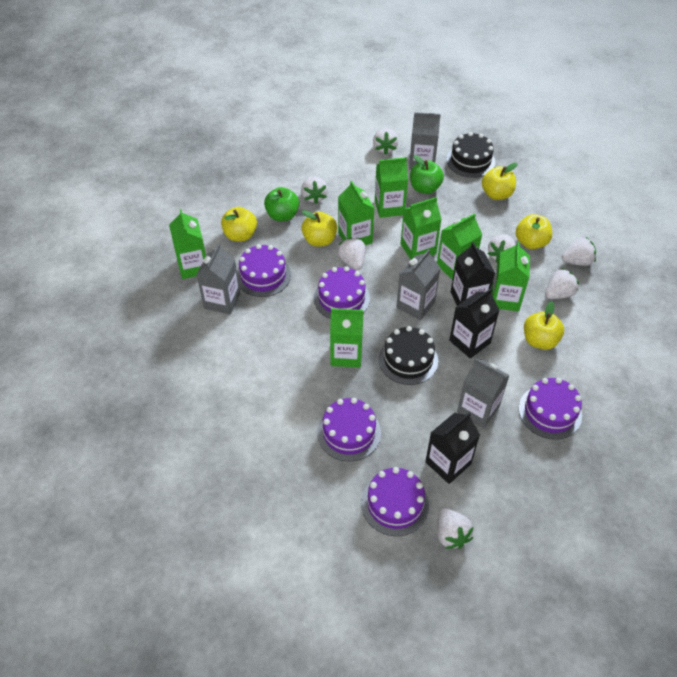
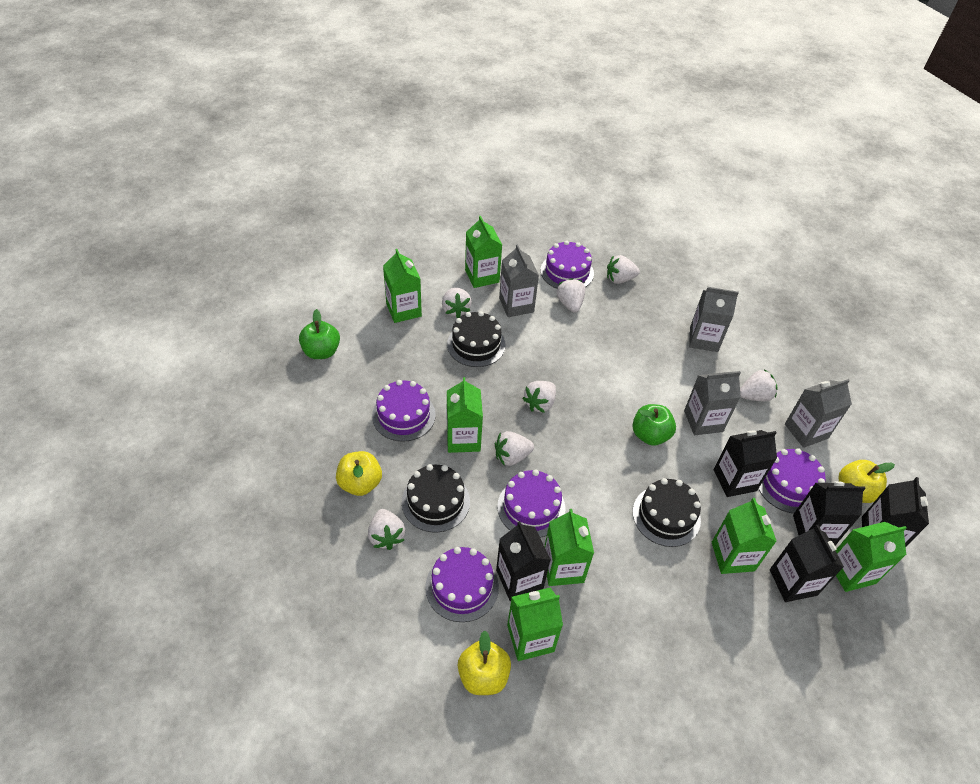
black cake: 2 -> 3
black carton: 3 -> 5
yellow apple: 5 -> 3

